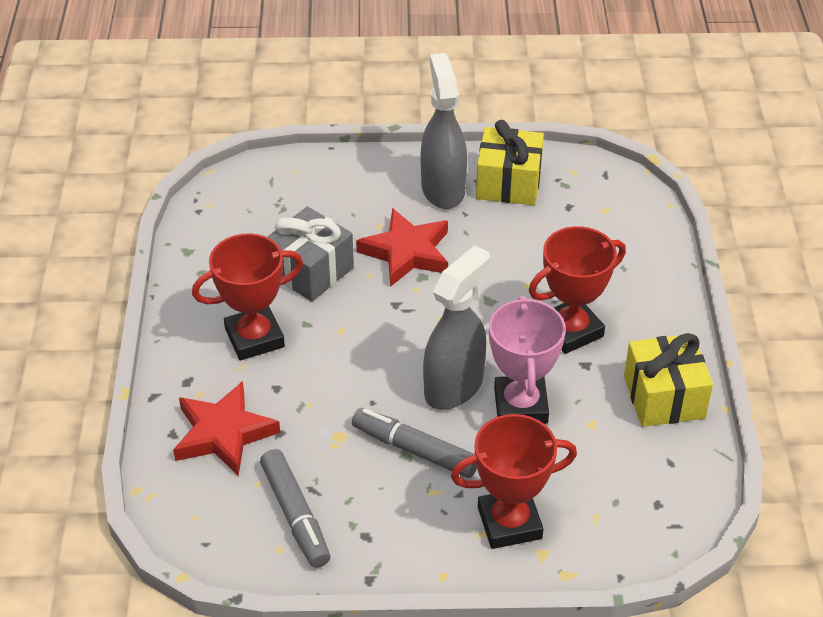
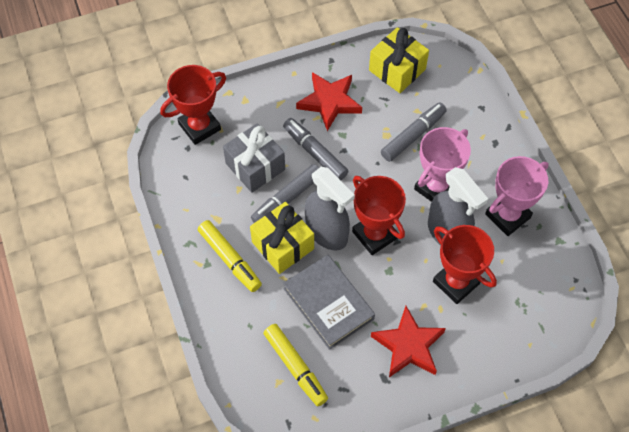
grey book: 0 -> 1
grey marker: 2 -> 3
pink trophy: 1 -> 2
yellow marker: 0 -> 2

